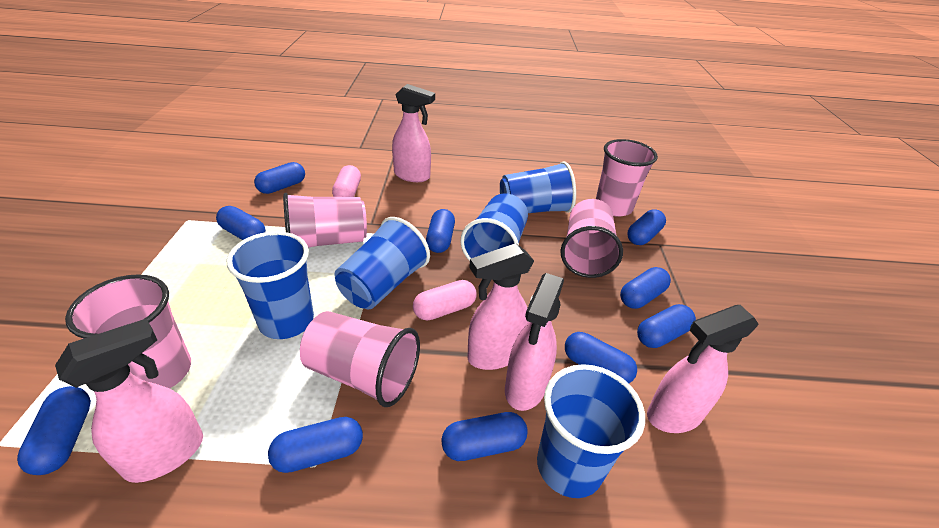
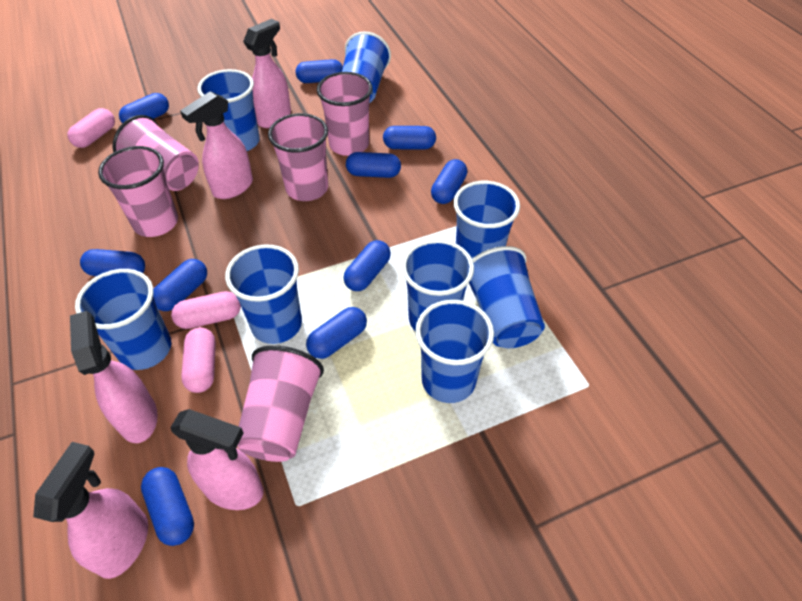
blue cup: 5 -> 8
pink capsule: 2 -> 3

